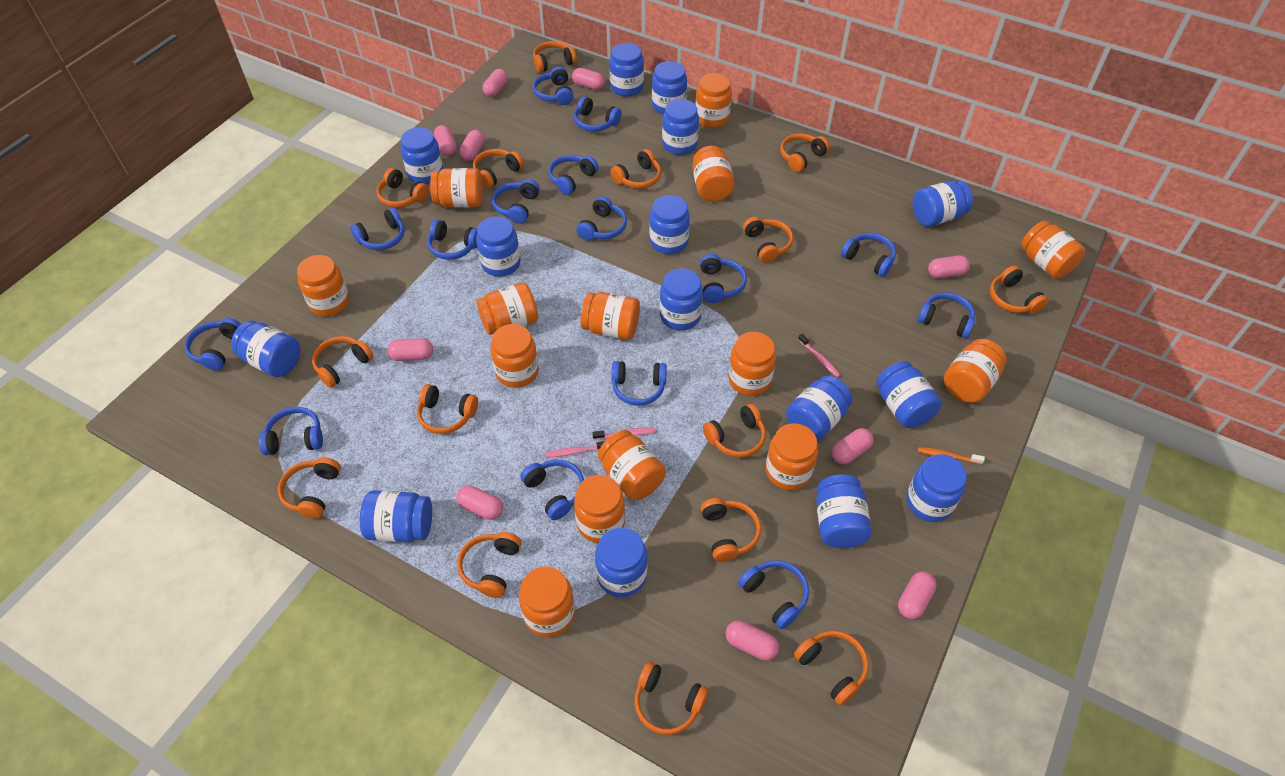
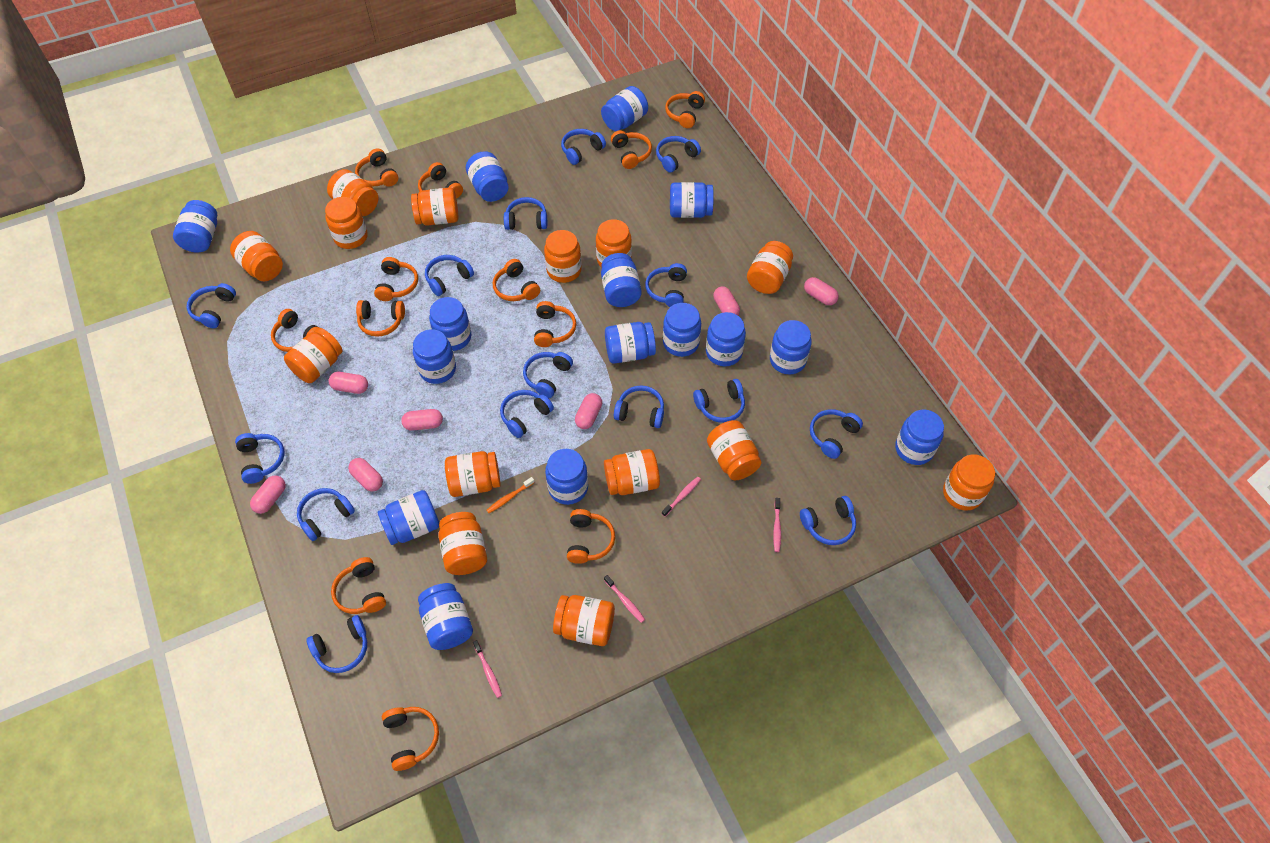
orange headphones: 15 -> 12
pink capsule: 10 -> 7
pink toothbrush: 3 -> 4

